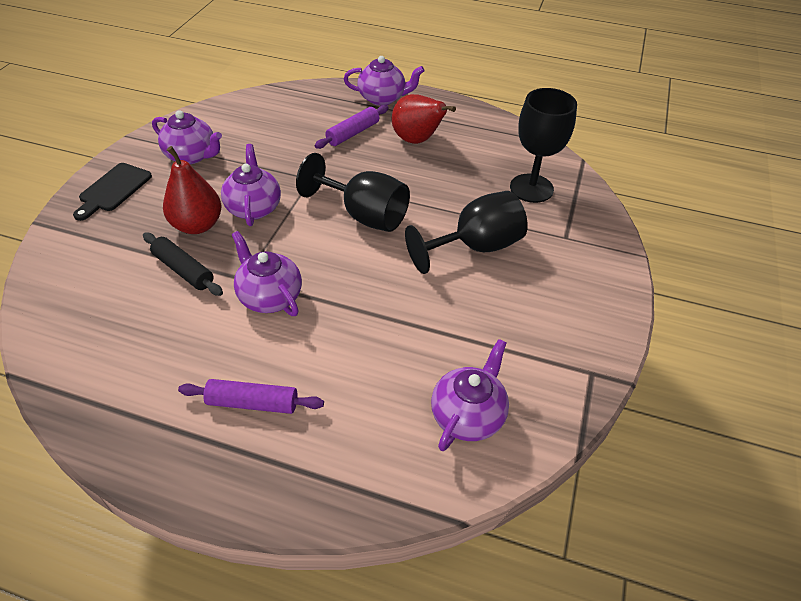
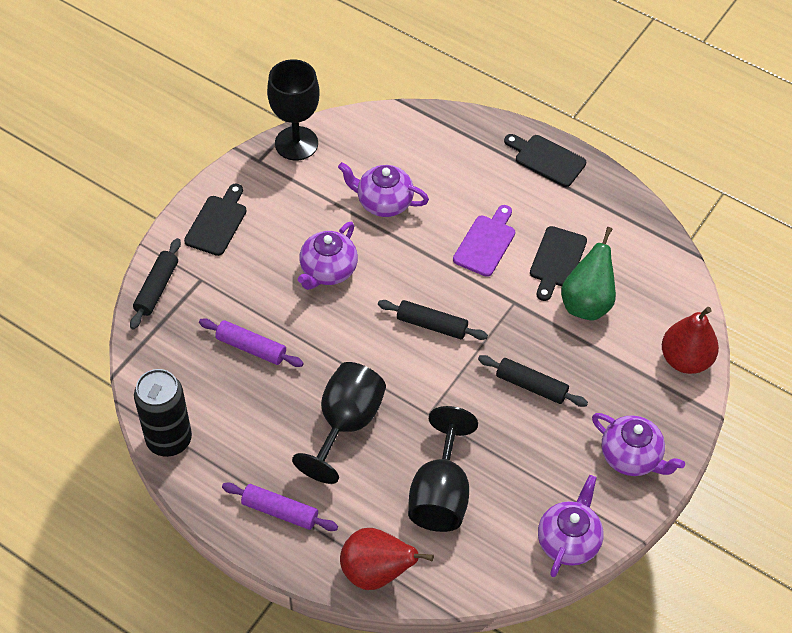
black can: 0 -> 1
black cutting board: 1 -> 3
black rolling pin: 1 -> 3
green pear: 0 -> 1
purple cutting board: 0 -> 1
purple teapot: 5 -> 4

